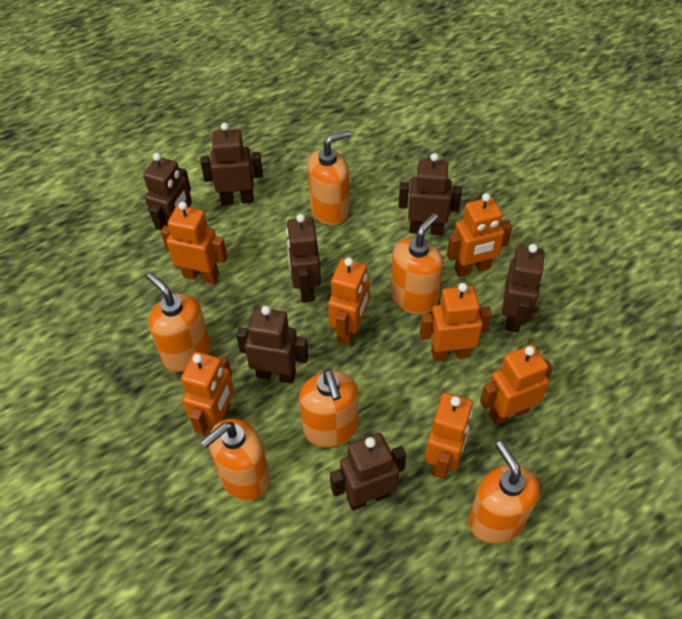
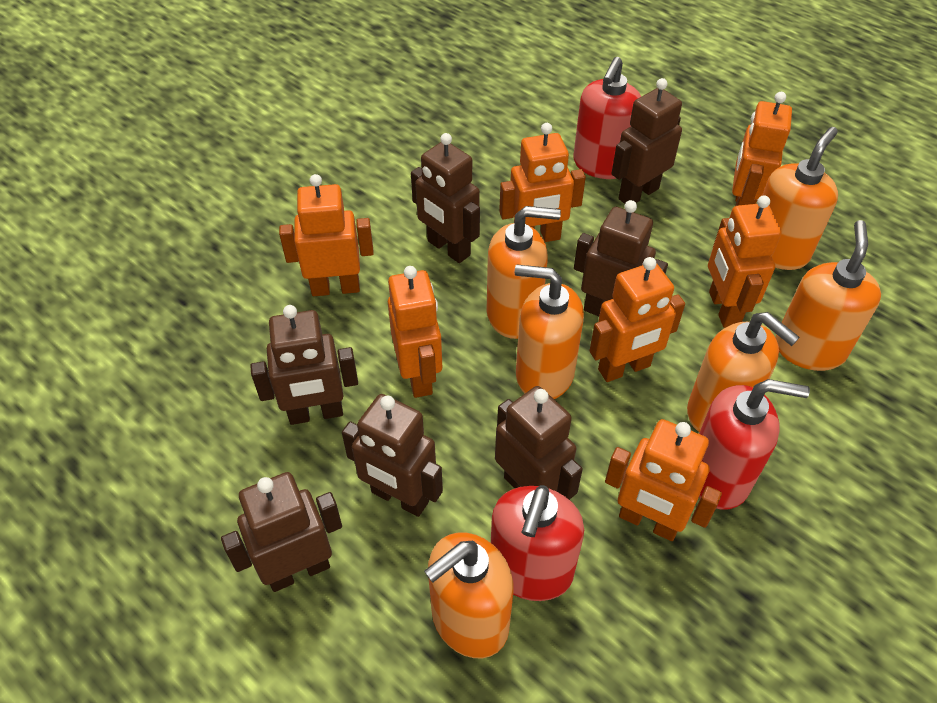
red soap dispenser: 0 -> 3

